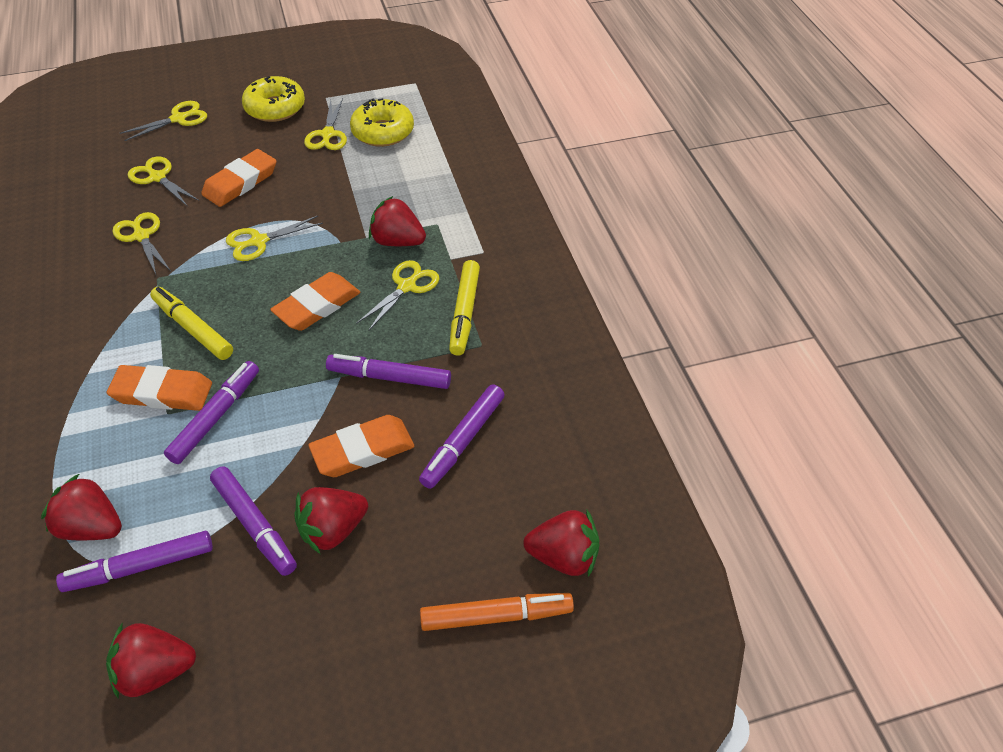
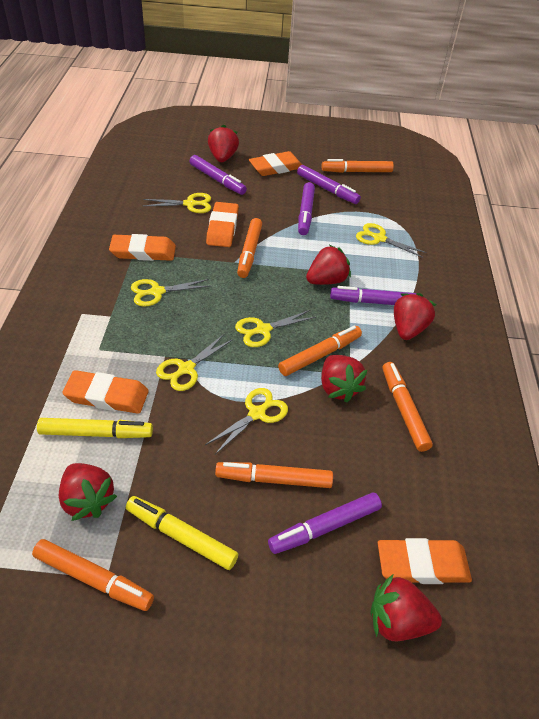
orange eraser: 4 -> 5
orange marker: 1 -> 6
red strawberry: 5 -> 6
yellow donut: 2 -> 0

